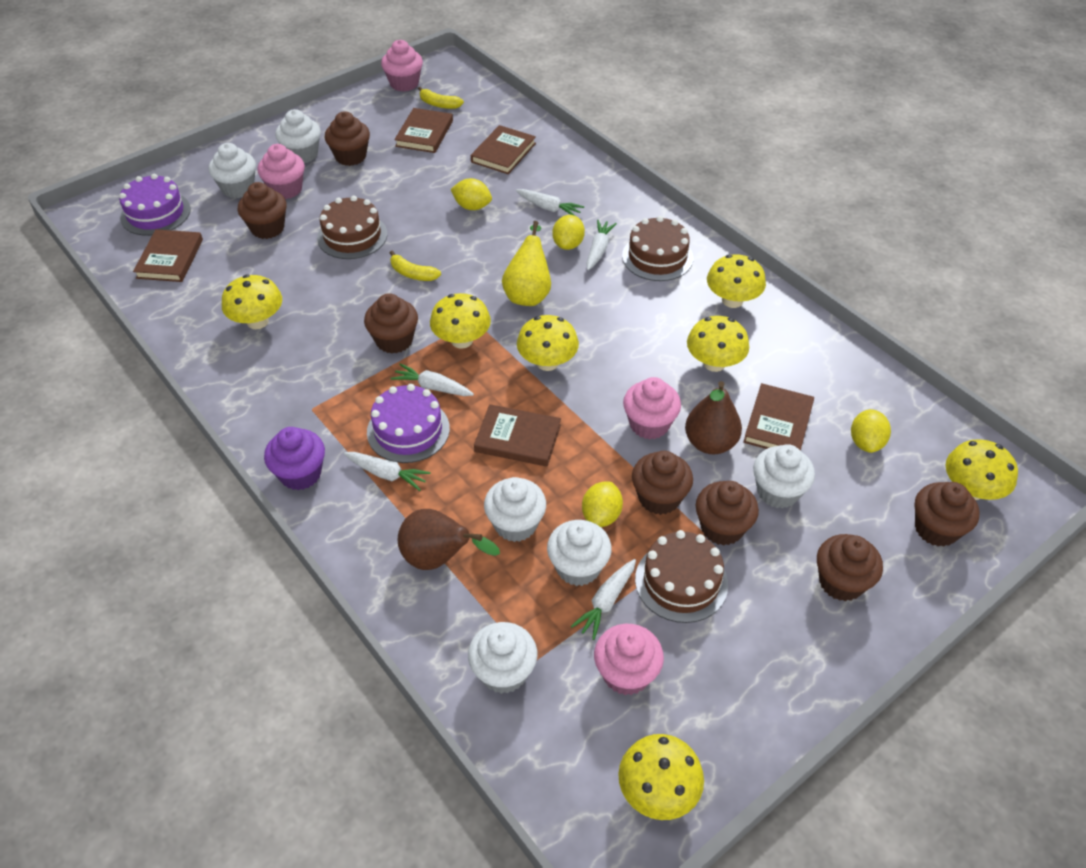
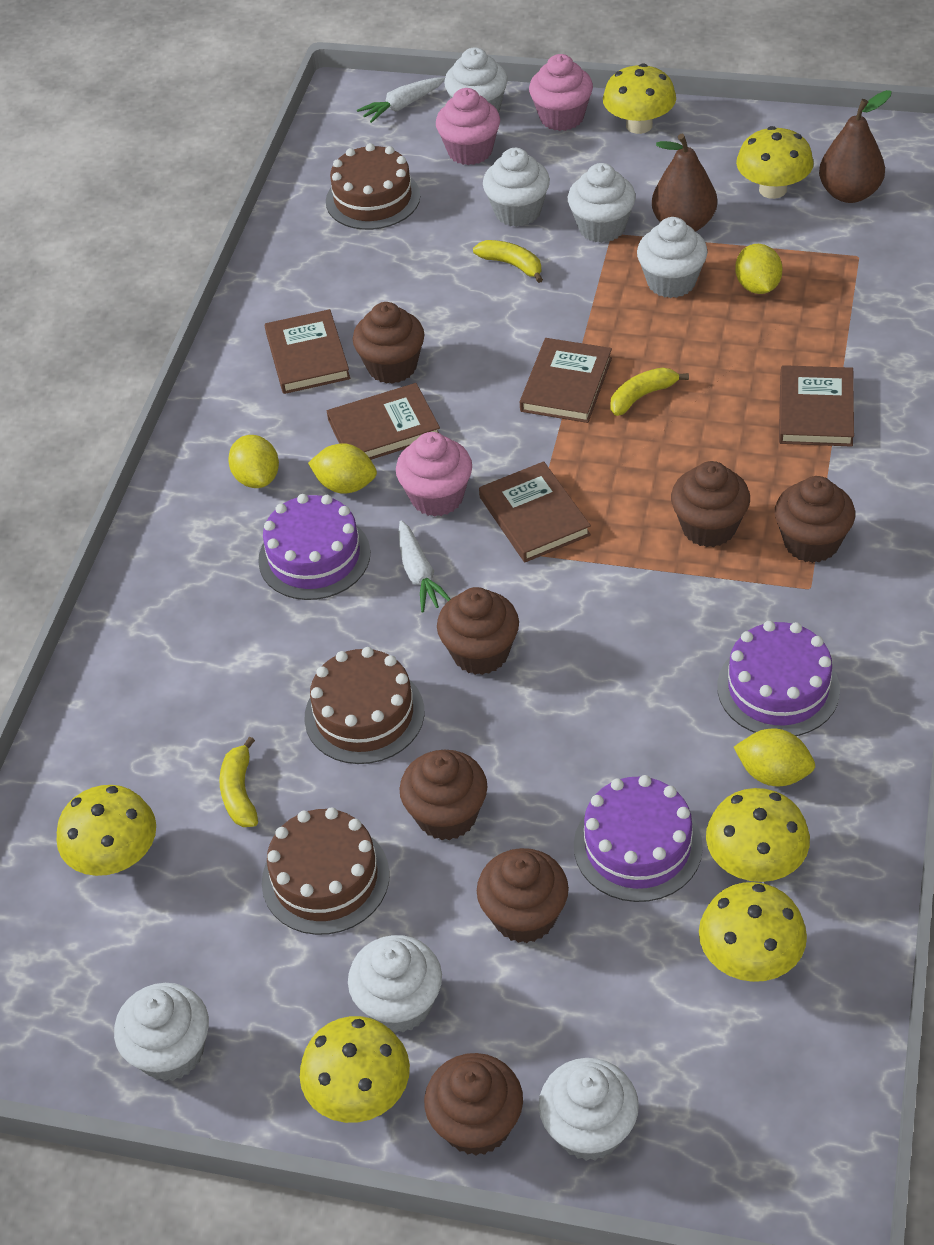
pink cupcake: 4 -> 3
purple cake: 2 -> 3
purple cupcake: 1 -> 0
white carrot: 5 -> 2
white cupcake: 6 -> 7
yellow banana: 2 -> 3
yellow mushroom: 7 -> 6
yellow pear: 1 -> 0

